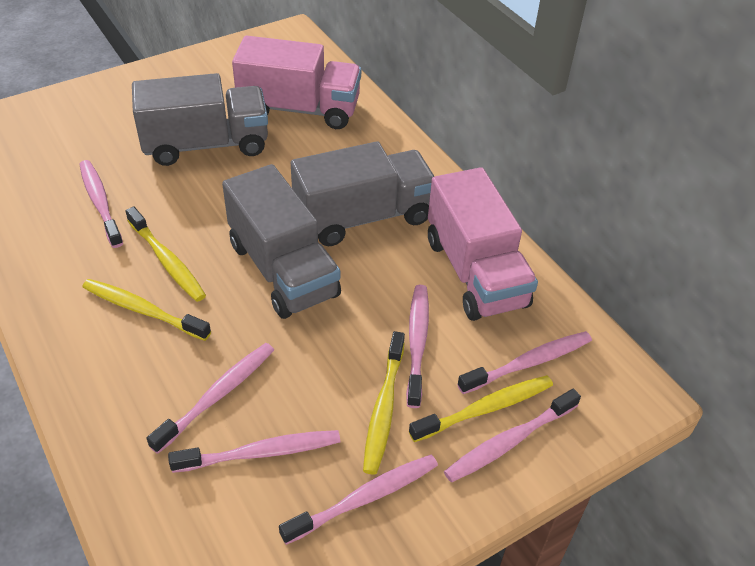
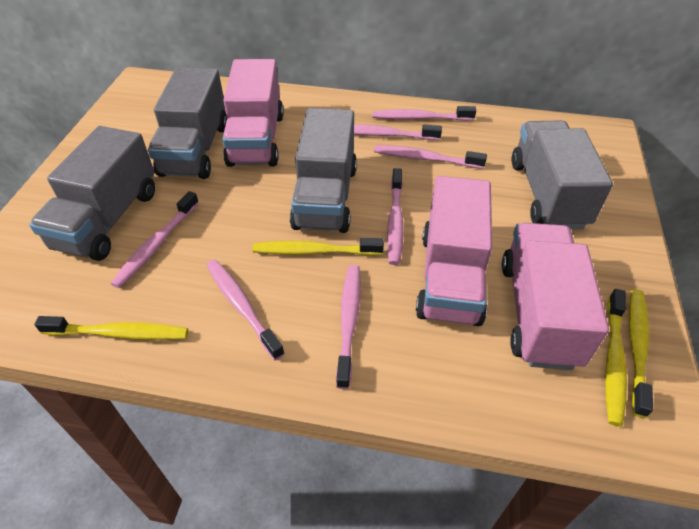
grey truck: 3 -> 4
pink truck: 2 -> 3

